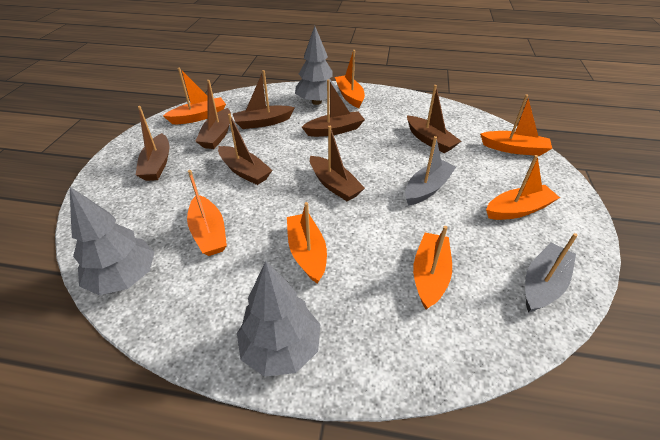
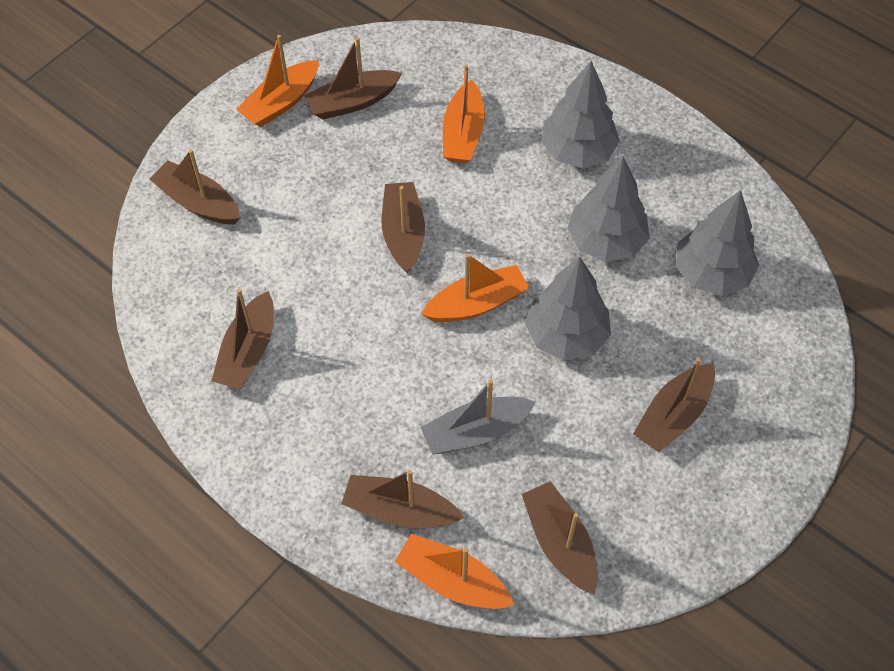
grey boat: 2 -> 1
grey tree: 3 -> 4
orange boat: 7 -> 4

